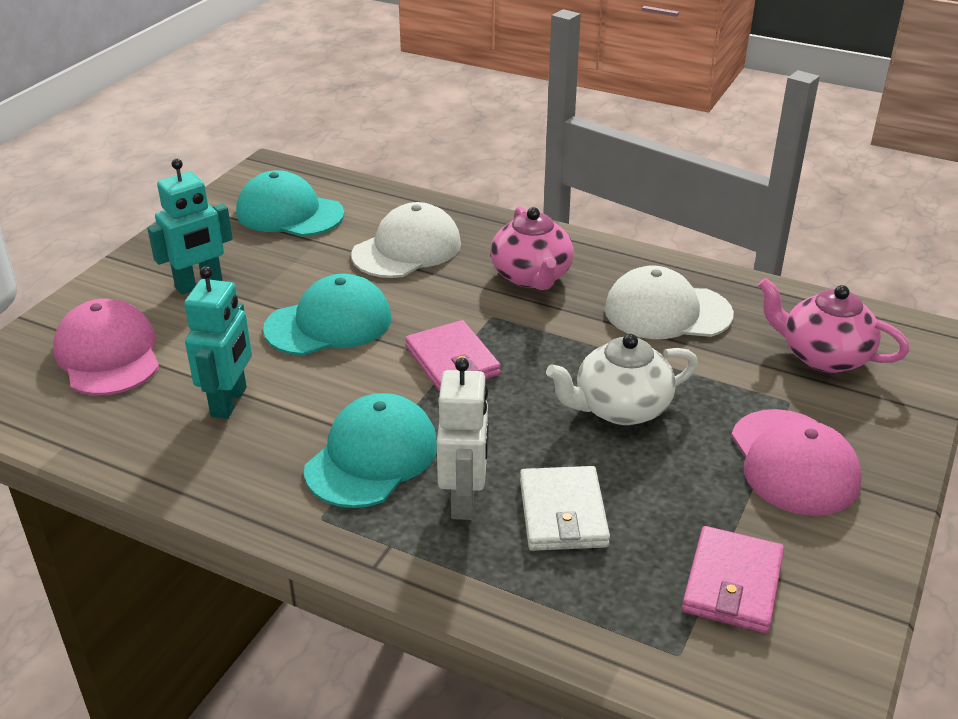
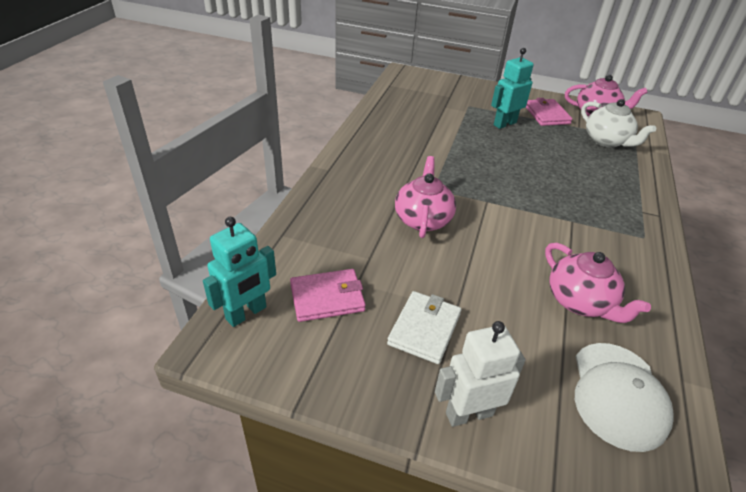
pink cap: 2 -> 0
pink teapot: 2 -> 3
turquoise cap: 3 -> 0
white cap: 2 -> 1

